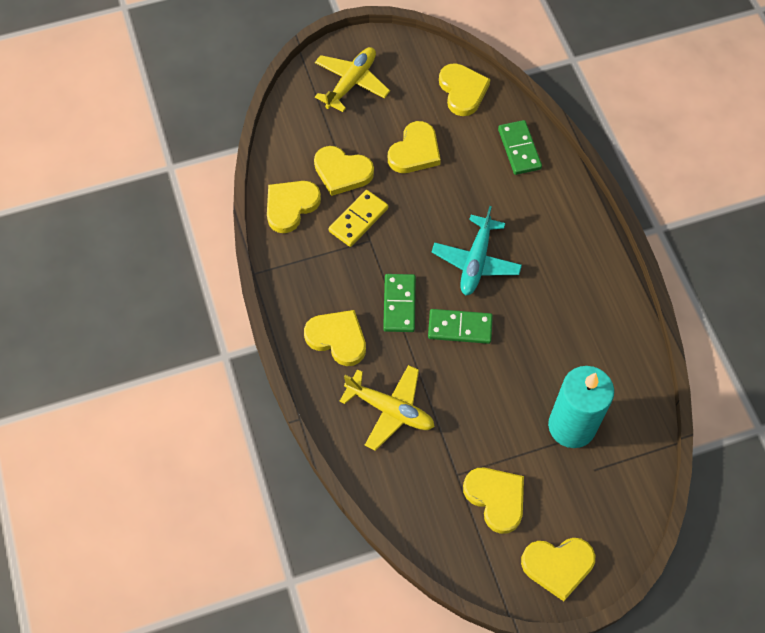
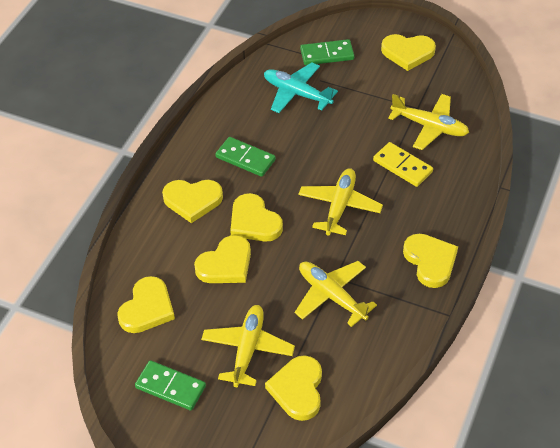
turquoise candle: 1 -> 0
yellow plane: 2 -> 4

